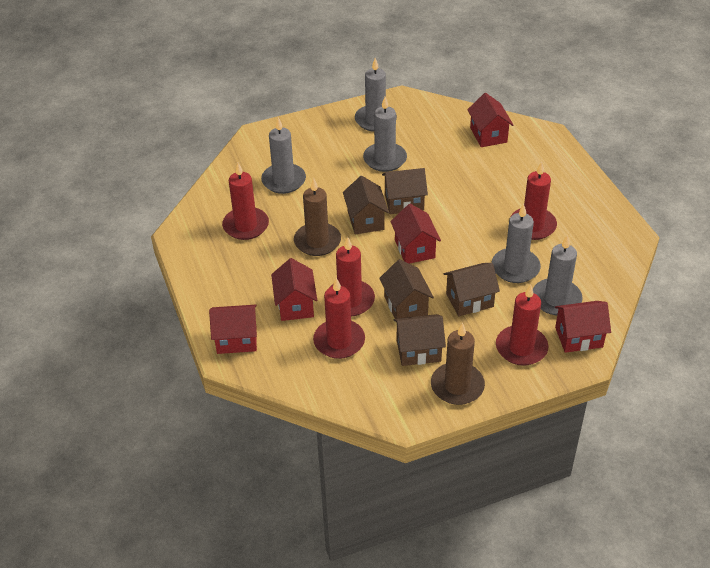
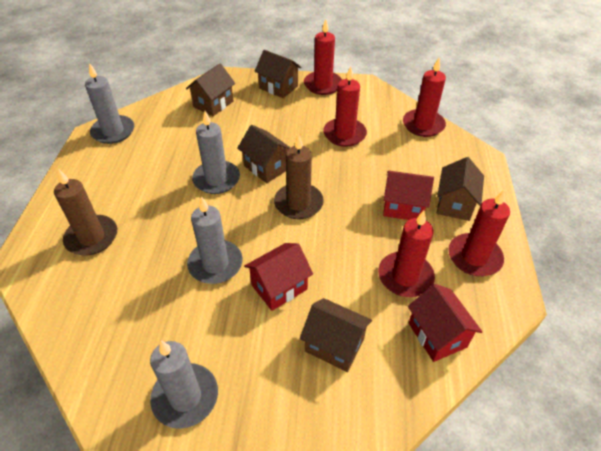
grey candle: 5 -> 4
red house: 5 -> 3

